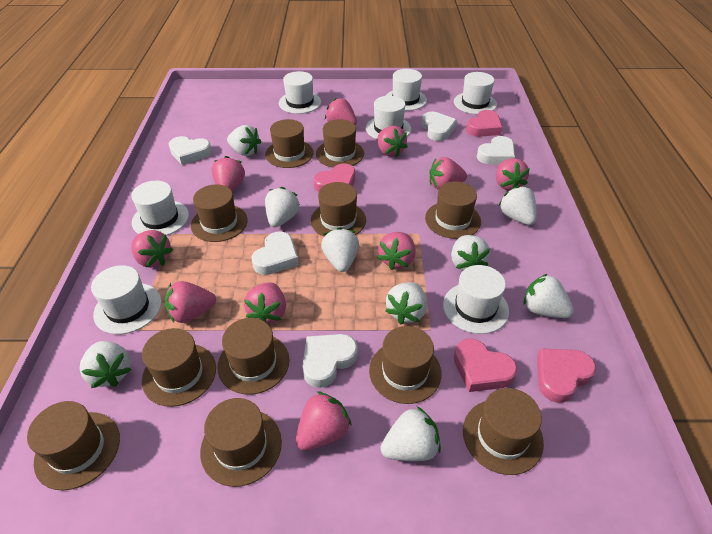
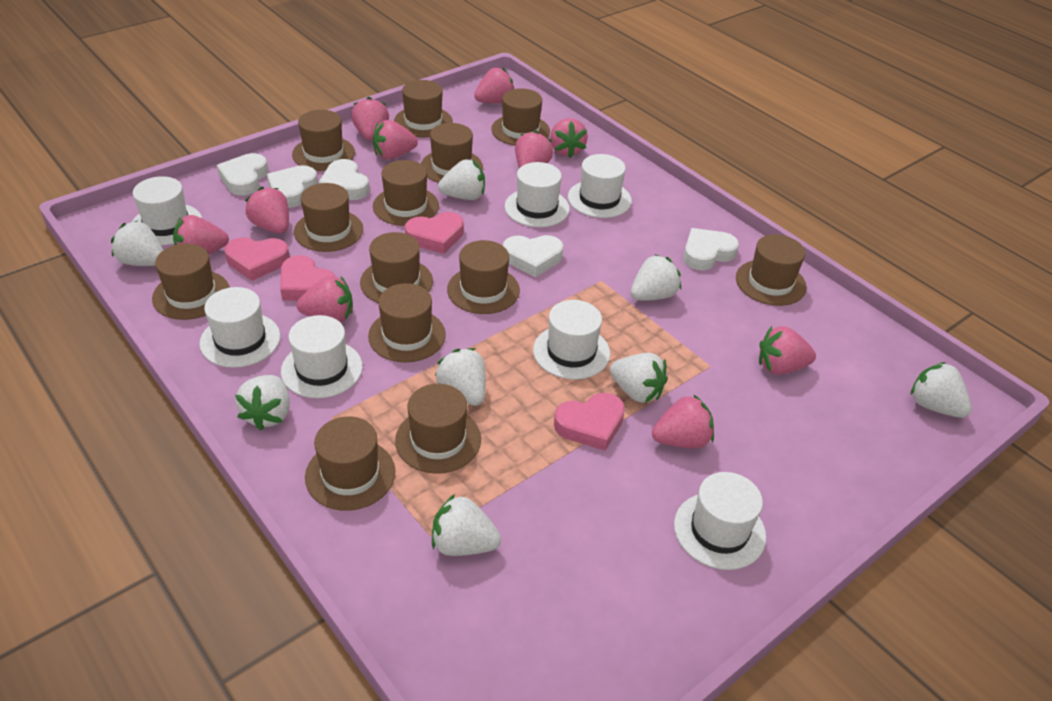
brown hat: 11 -> 13
white strawberry: 9 -> 8

